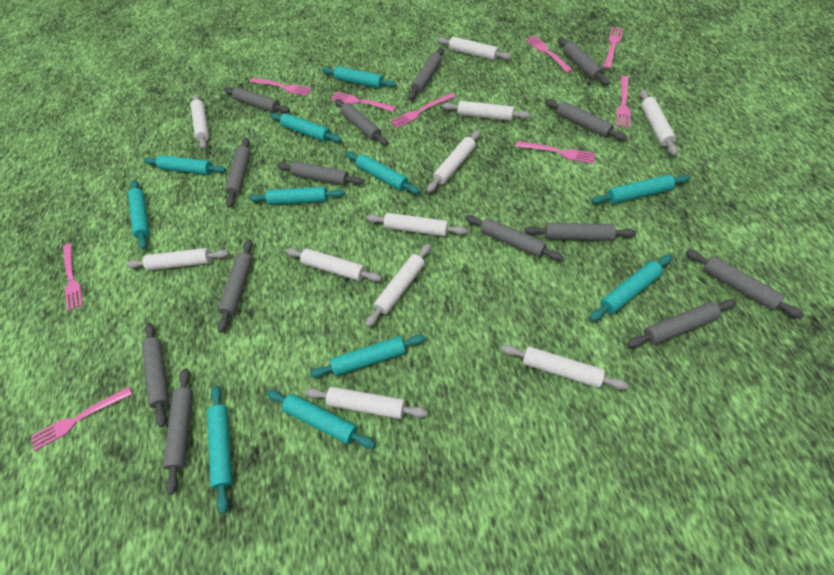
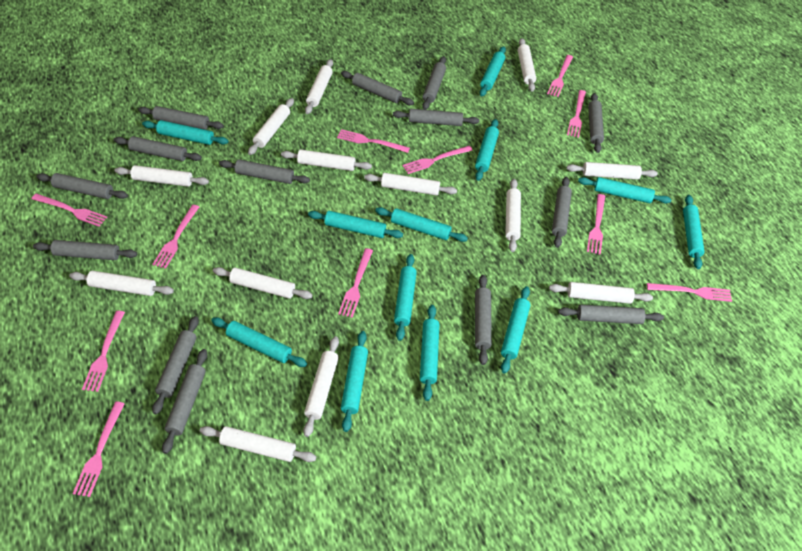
pink fork: 9 -> 11
turquoise rolling pin: 11 -> 12
white rolling pin: 11 -> 13

